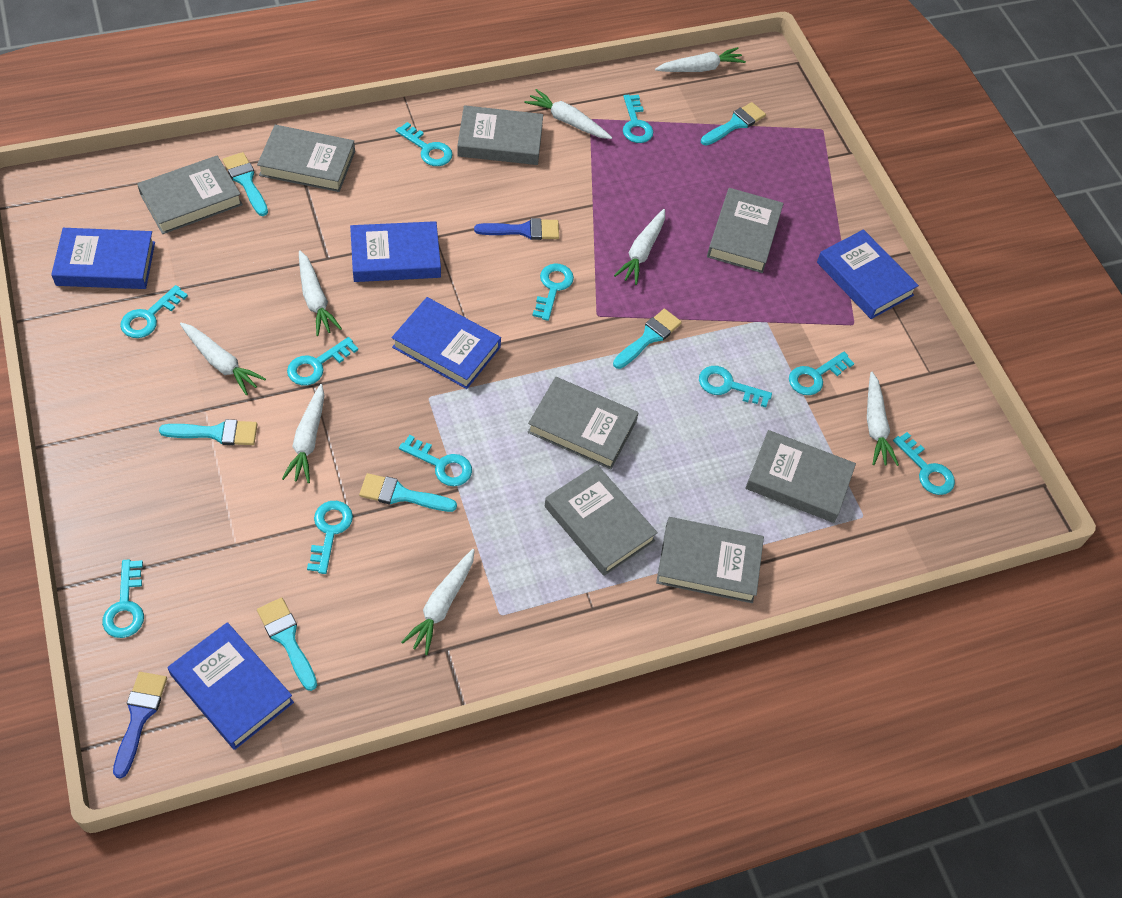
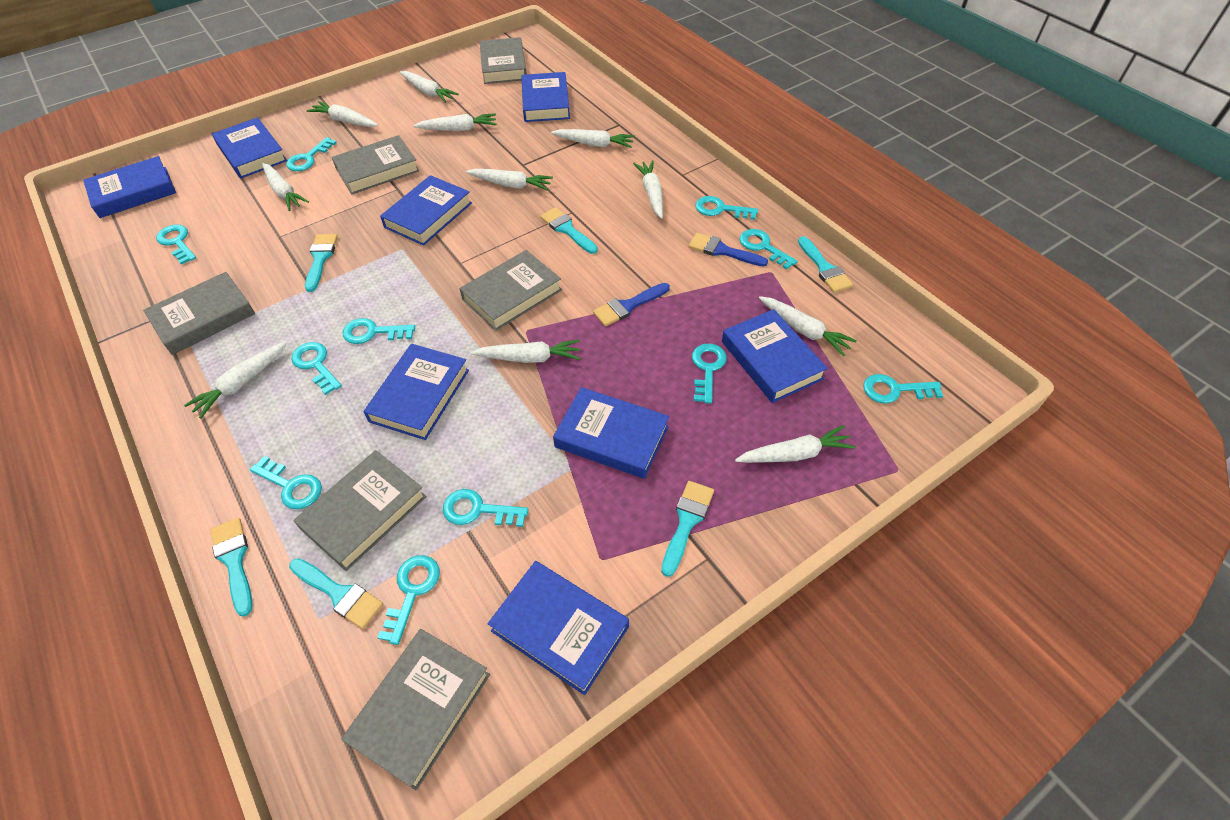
blue book: 5 -> 8
grey book: 8 -> 6
white carrot: 8 -> 11

